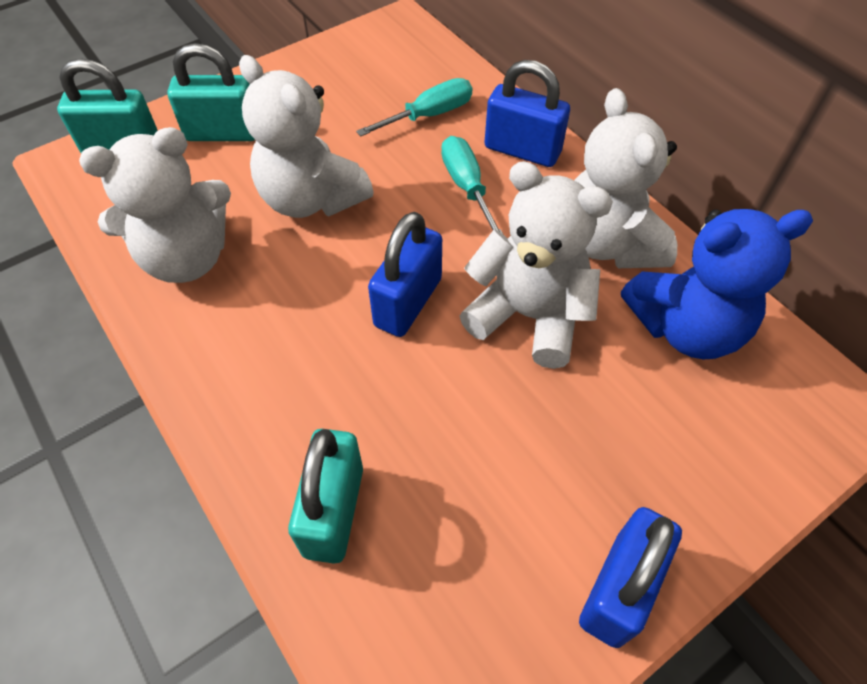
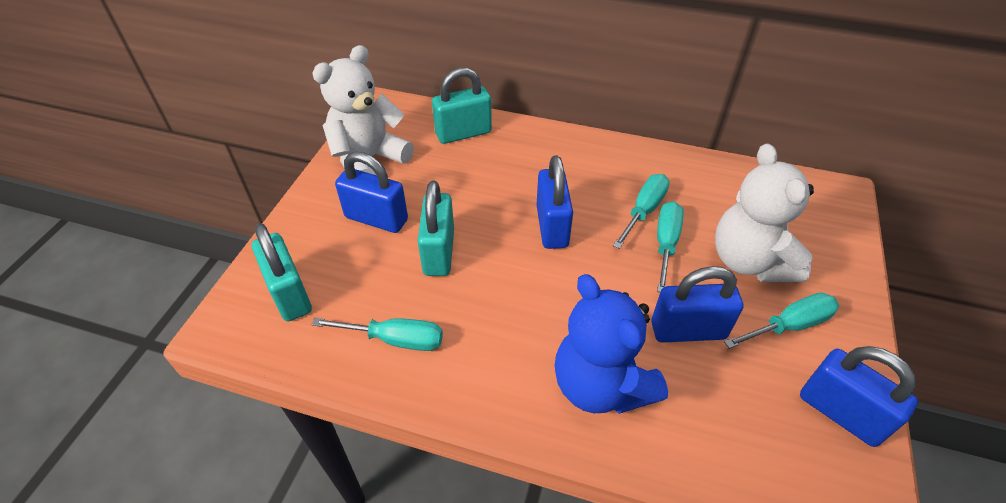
blue padlock: 3 -> 4
turquoise screwdriver: 2 -> 4
white teddy bear: 4 -> 2

